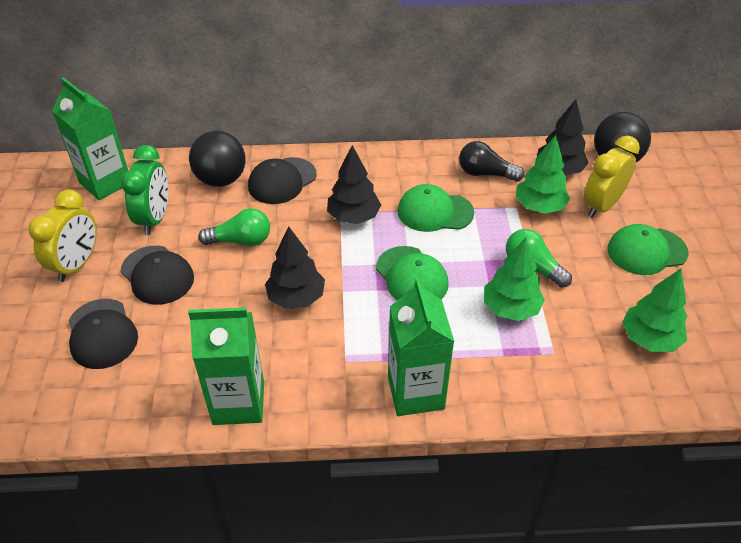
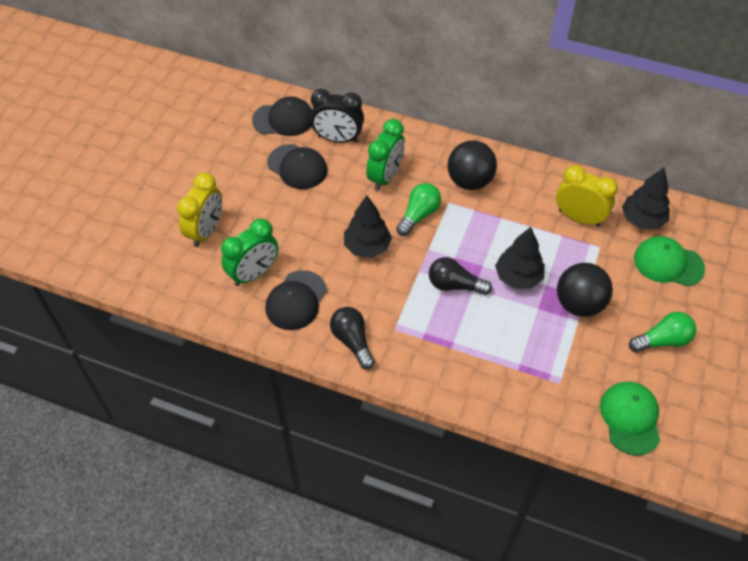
black clock: 0 -> 1
black light bulb: 1 -> 2
green cap: 3 -> 2
green carton: 3 -> 0
green clock: 1 -> 2
green tree: 3 -> 0

